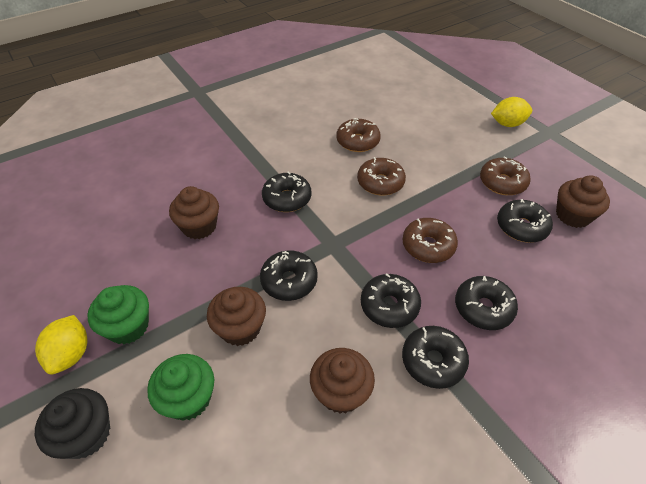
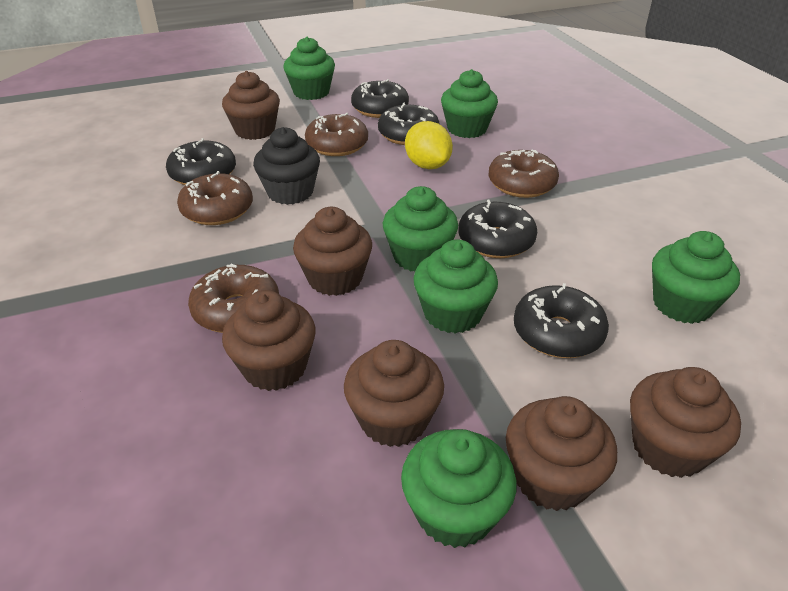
black donut: 6 -> 5
brown cupcake: 4 -> 6
green cupcake: 2 -> 6
yellow lemon: 2 -> 1

